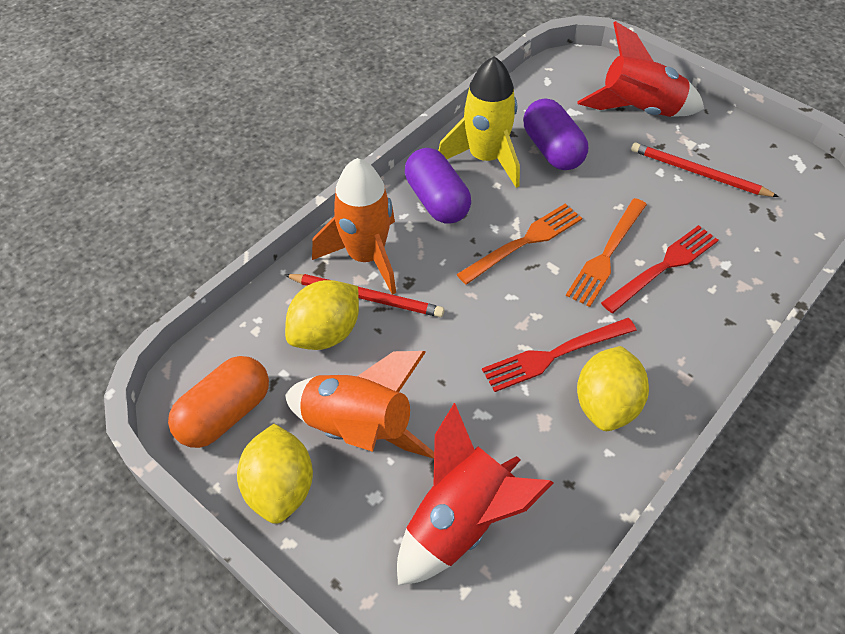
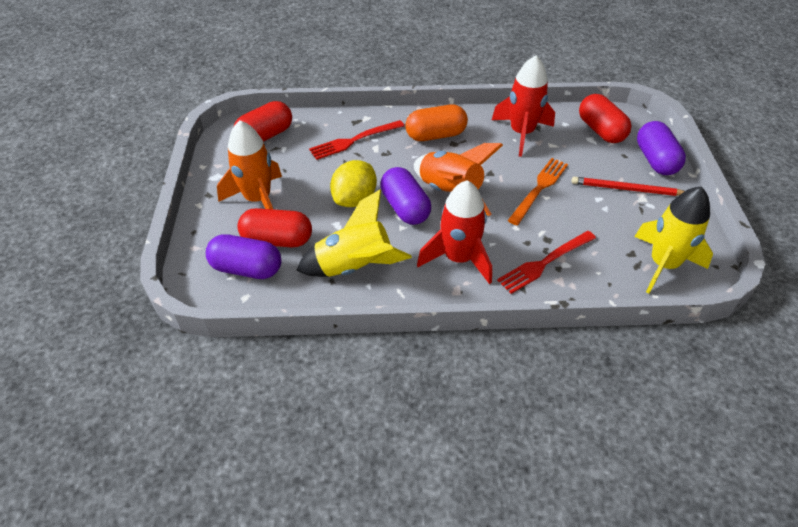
orange fork: 2 -> 1
purple capsule: 2 -> 3
red capsule: 0 -> 3
red pencil: 2 -> 1
yellow lemon: 3 -> 1
yellow rocket: 1 -> 2

